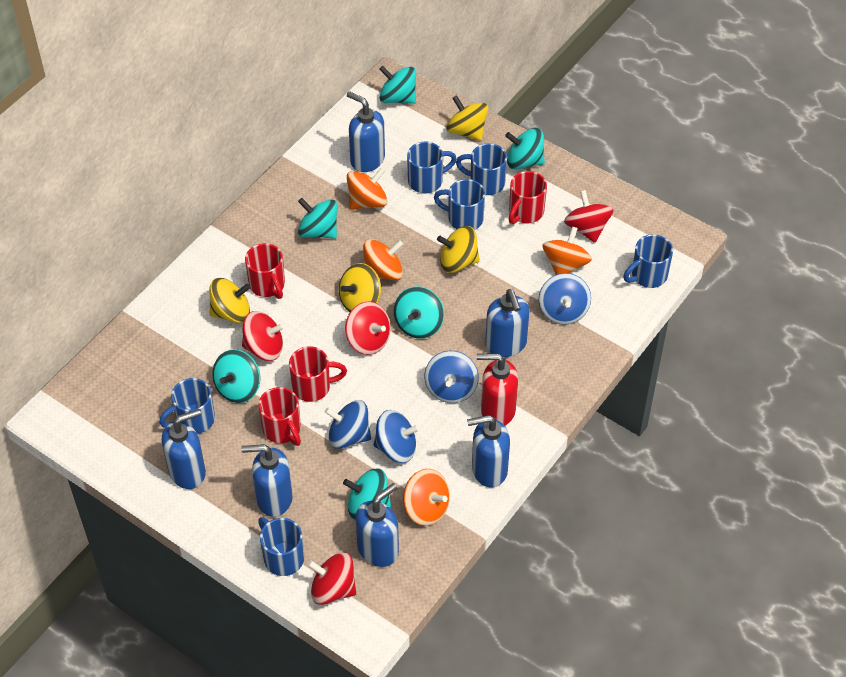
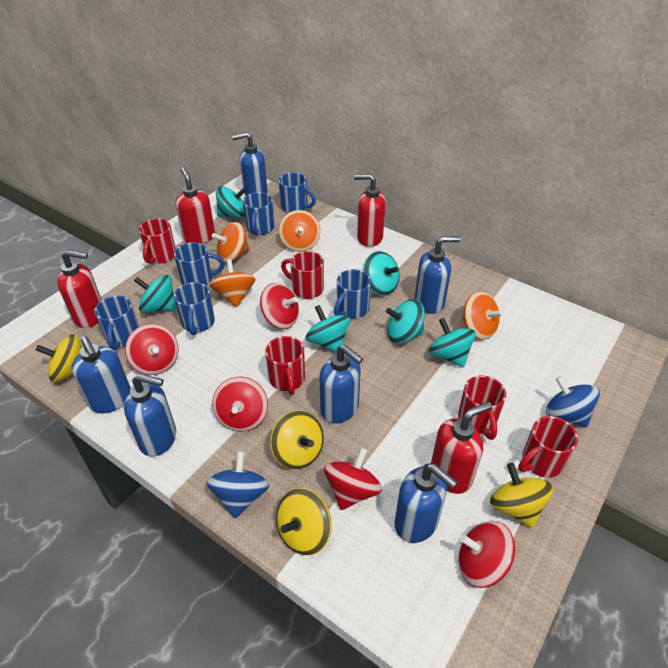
blue spinning top: 4 -> 2
red mug: 4 -> 5
red soap dispenser: 1 -> 4
red spinning top: 4 -> 5

